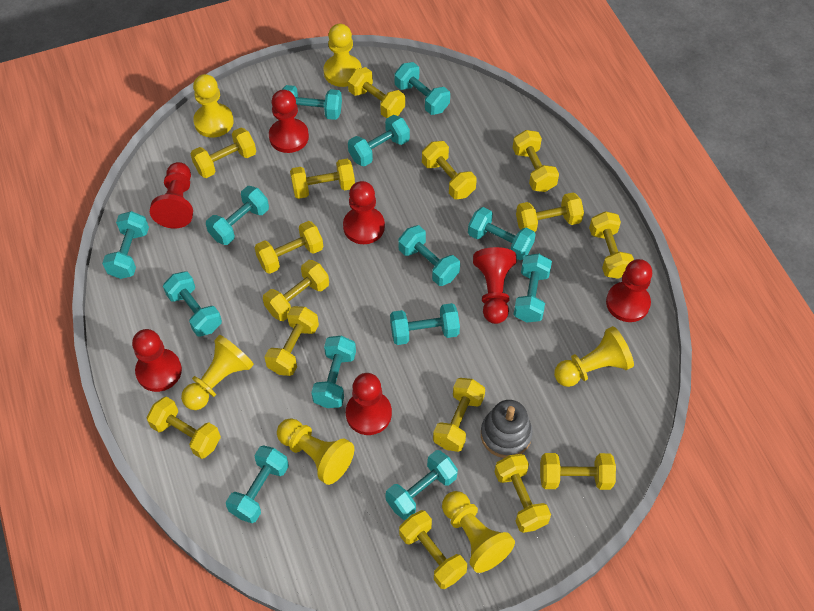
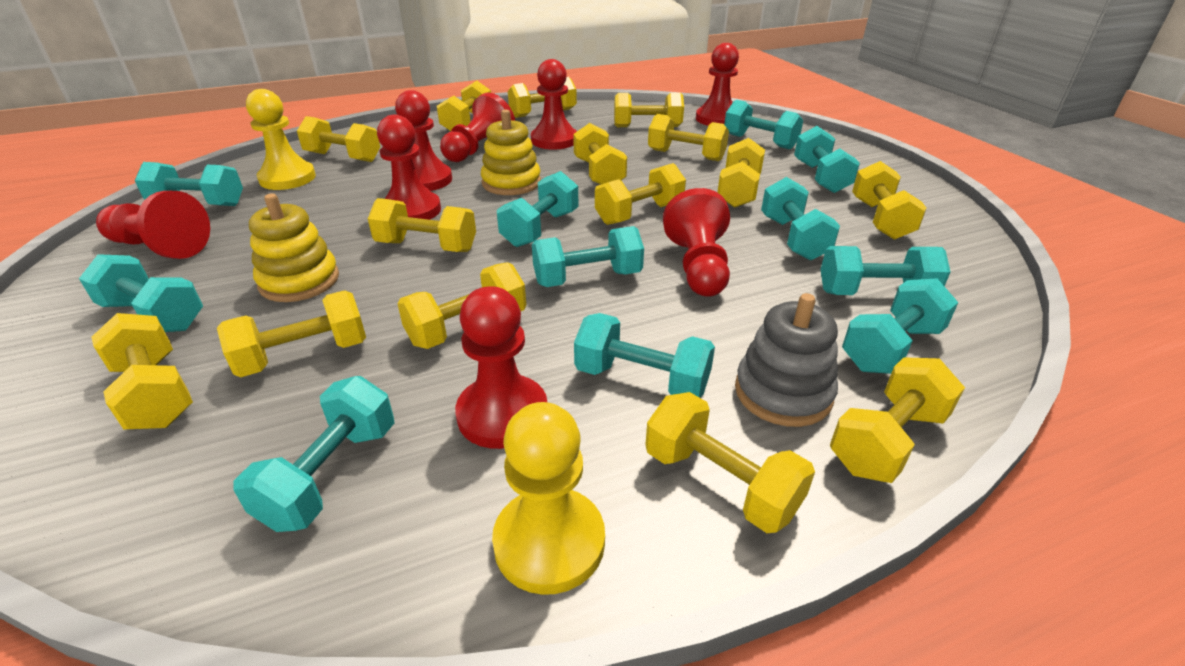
red pawn: 7 -> 8
turquoise dumbbell: 13 -> 11
yellow pawn: 6 -> 2
yellow stacking toy: 0 -> 2

